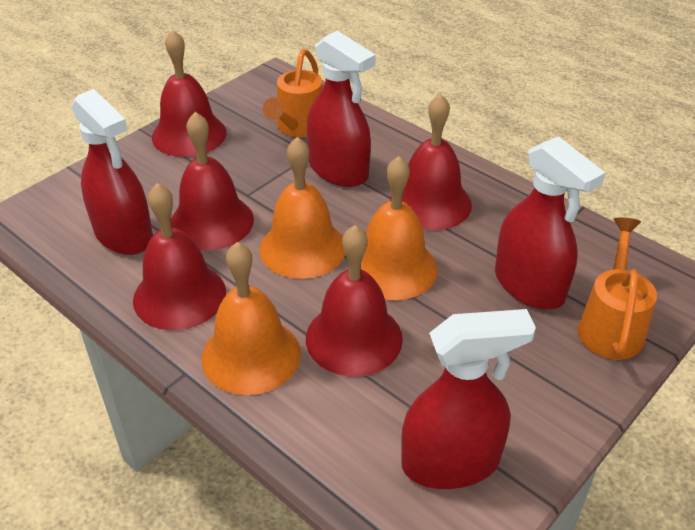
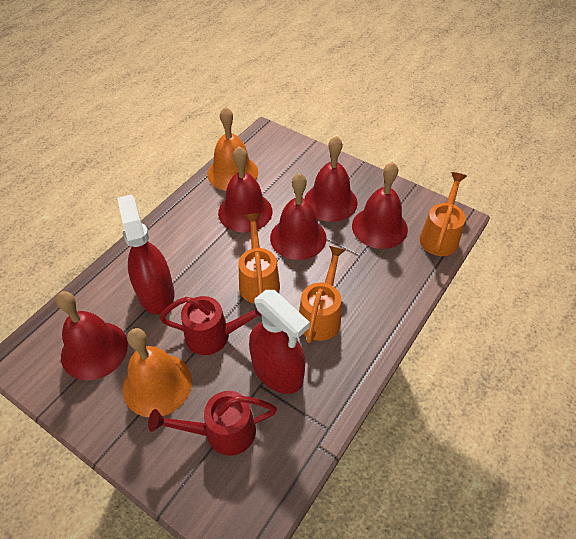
orange bell: 3 -> 2
orange watering can: 2 -> 3
red spray bottle: 4 -> 2
red watering can: 0 -> 2

